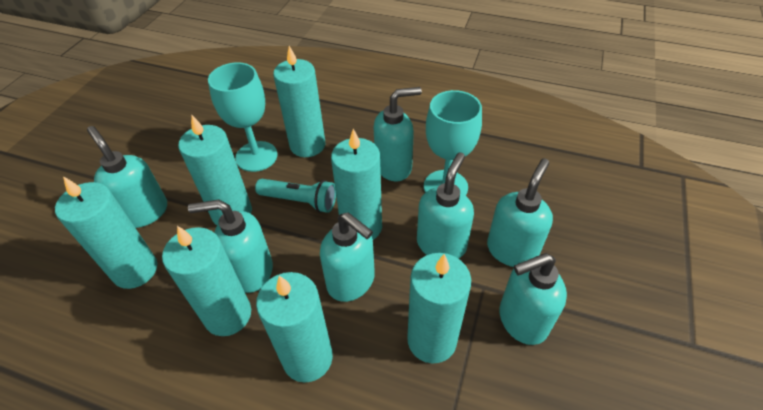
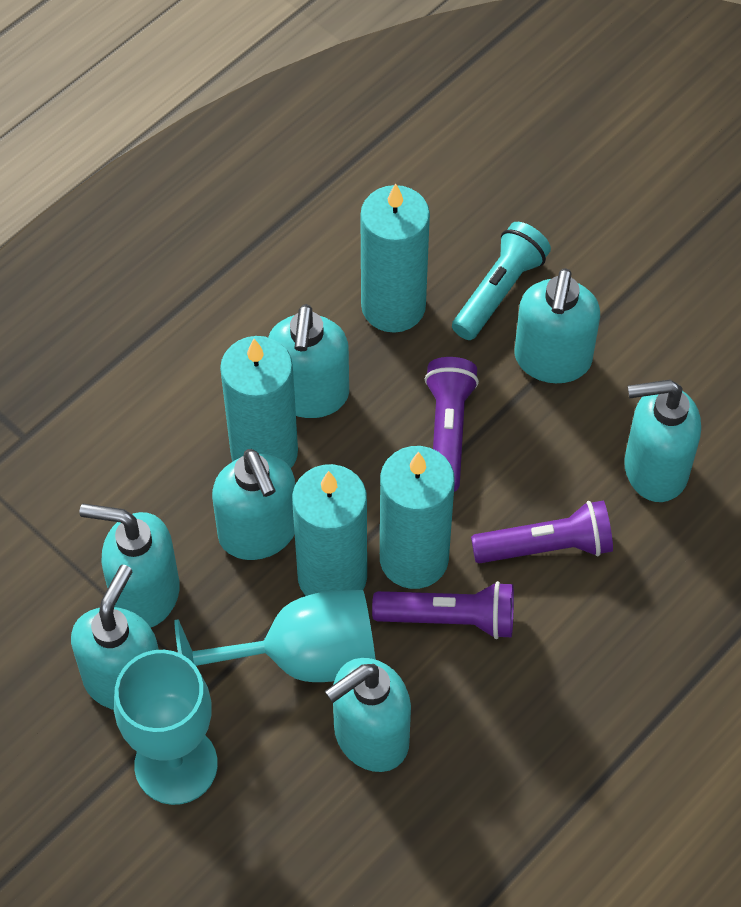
purple flashlight: 0 -> 3
turquoise candle: 7 -> 4

